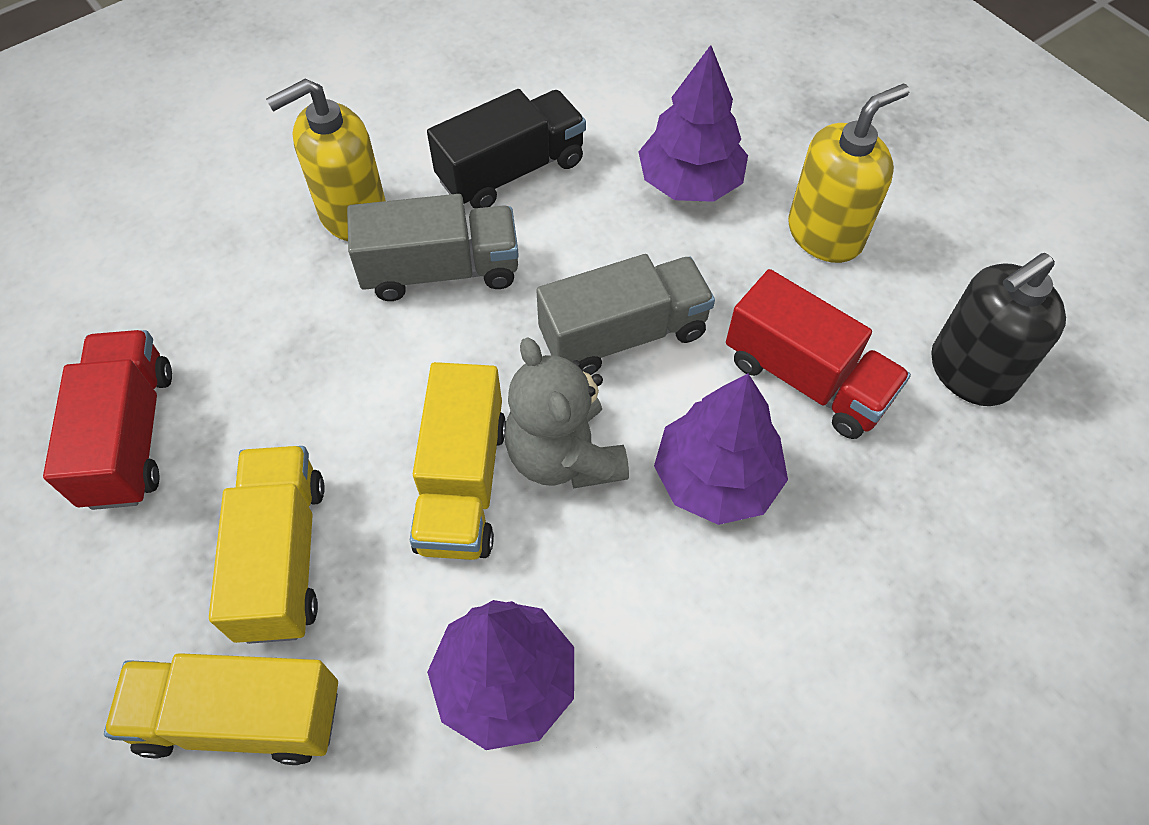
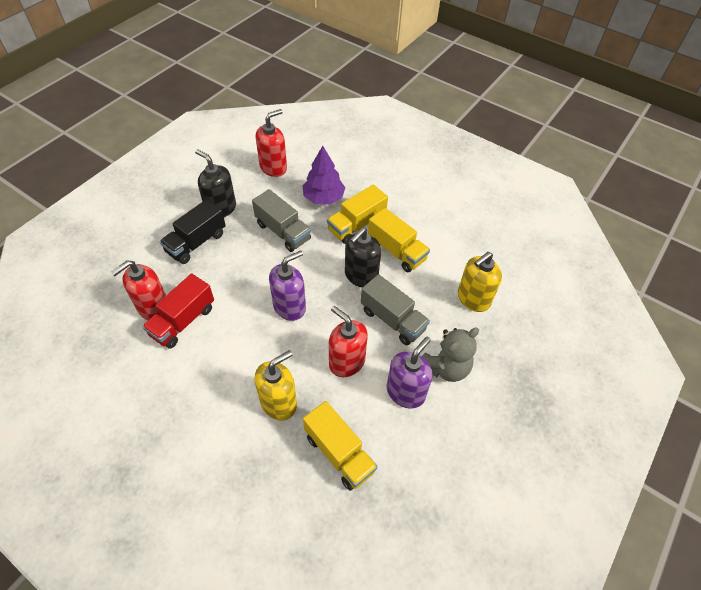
black soap dispenser: 1 -> 2
purple soap dispenser: 0 -> 2
purple tree: 3 -> 1
red soap dispenser: 0 -> 3
red truck: 2 -> 1

